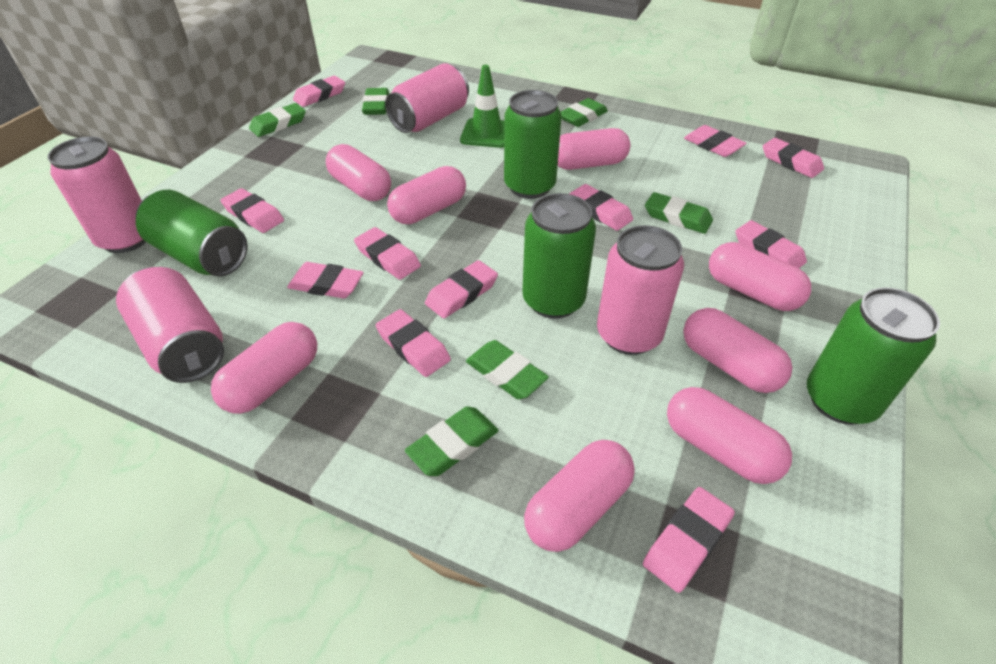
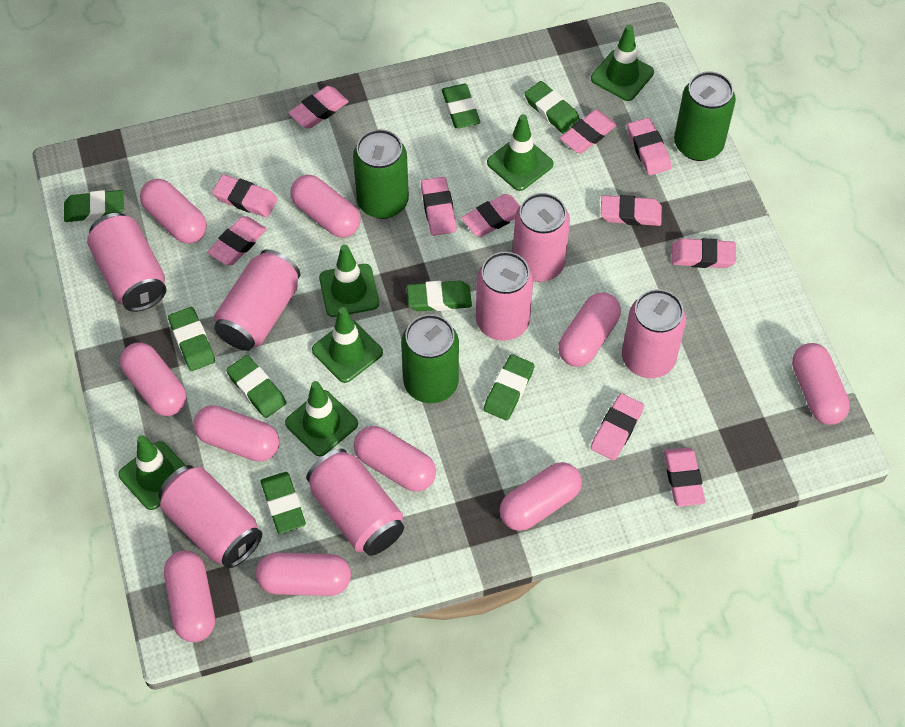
green can: 4 -> 3
green eraser: 6 -> 8
green traffic cone: 1 -> 6
pink can: 4 -> 7
pink capsule: 8 -> 10

